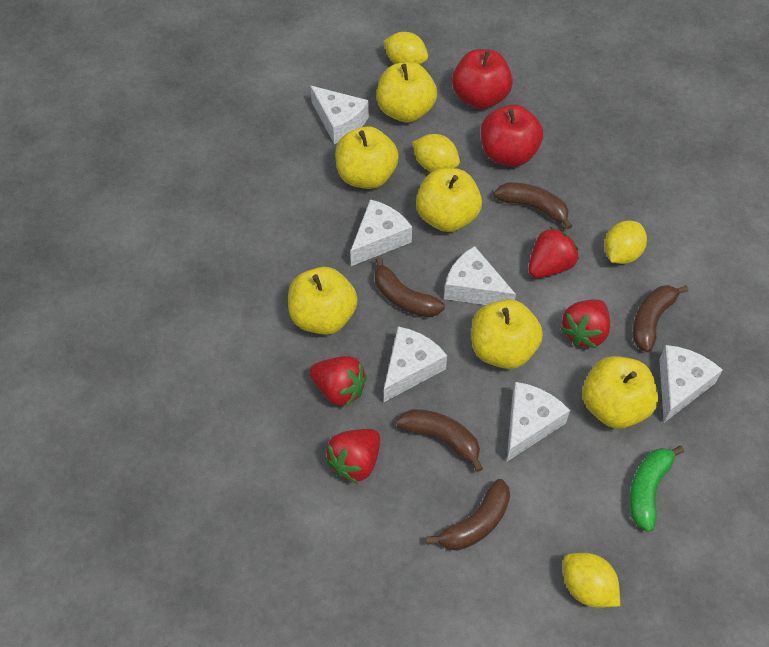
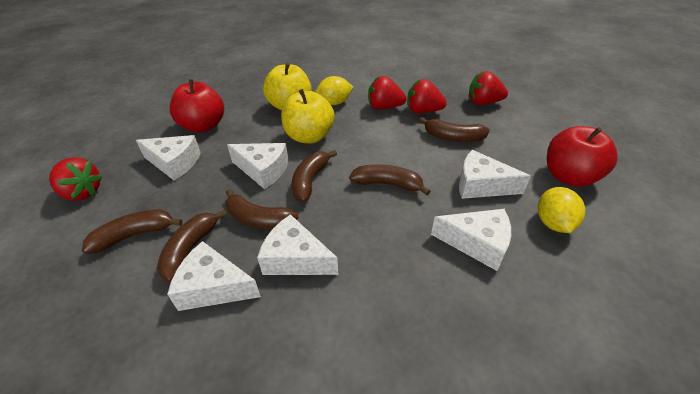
brown banana: 5 -> 6
green banana: 1 -> 0
yellow apple: 6 -> 2
yellow lemon: 4 -> 2

